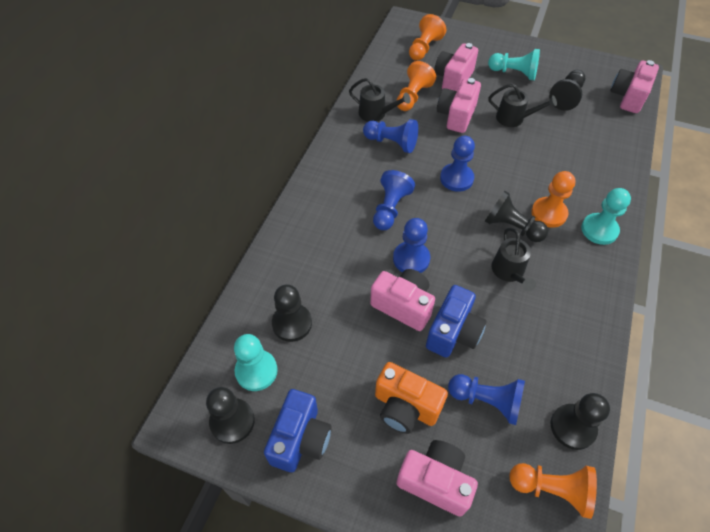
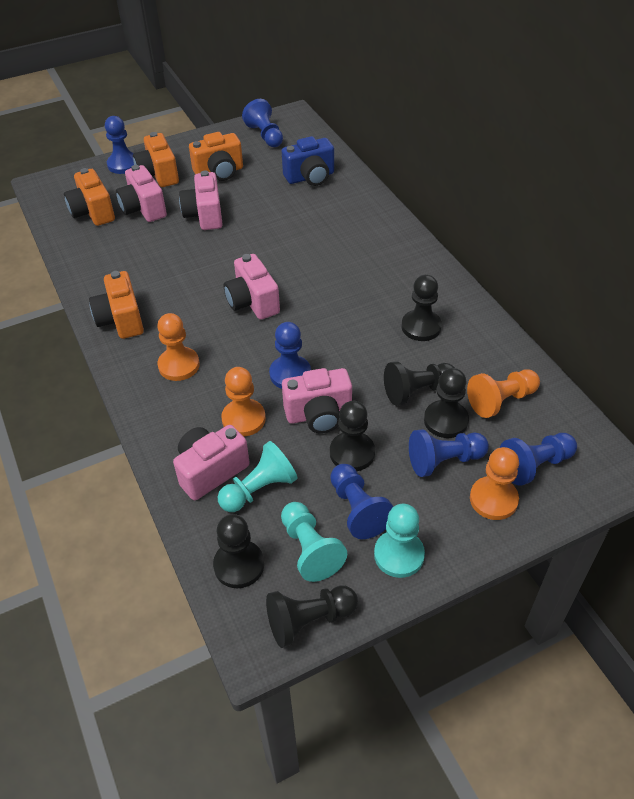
black pawn: 5 -> 6
black watering can: 3 -> 0
blue camera: 2 -> 1
blue pawn: 5 -> 6
orange camera: 1 -> 4

